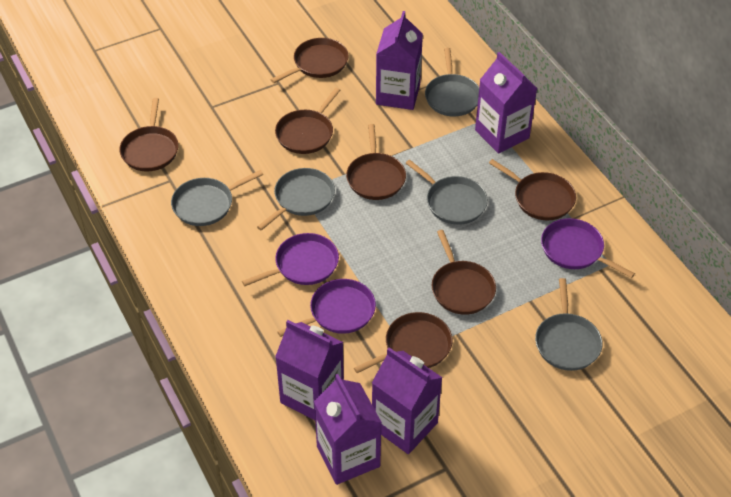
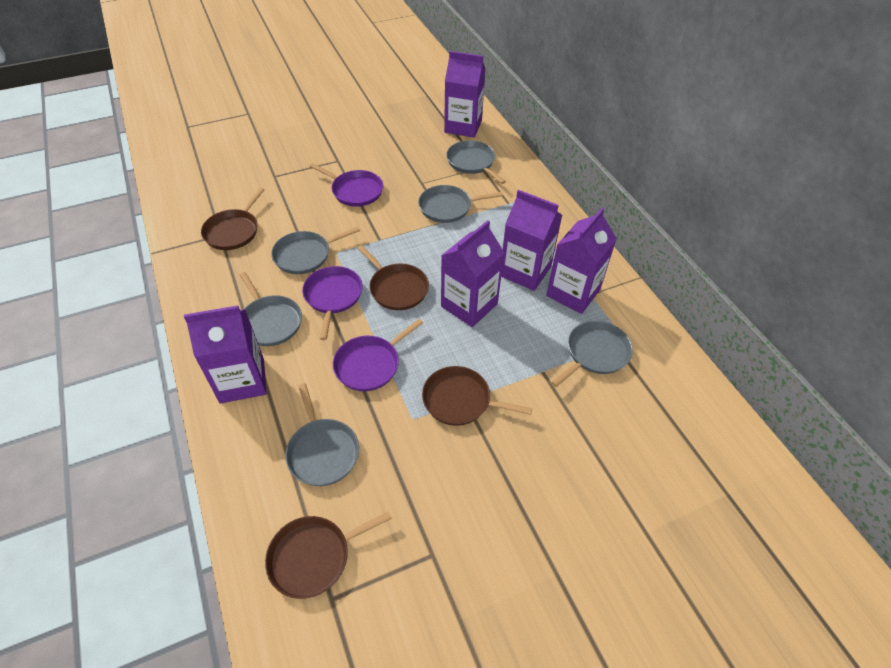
brown pan: 7 -> 4
grey pan: 5 -> 6

